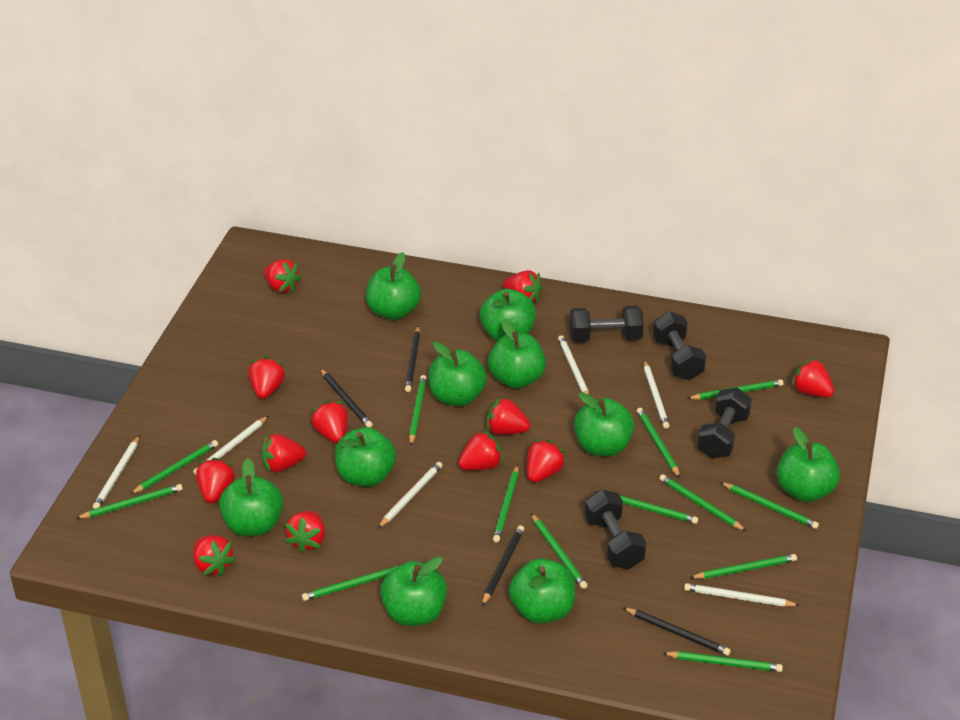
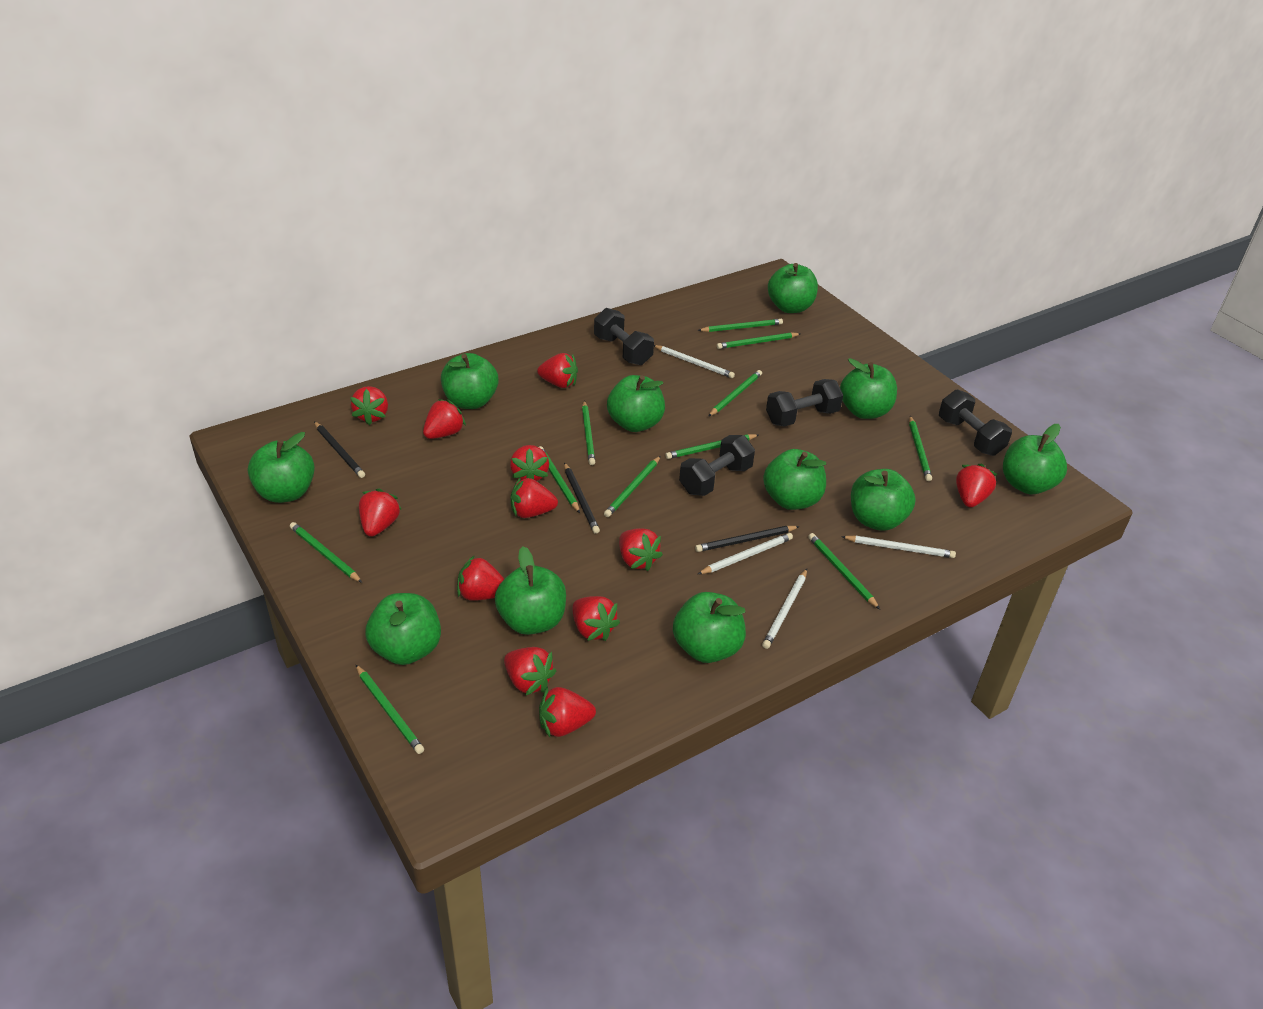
black pencil: 4 -> 3
green apple: 10 -> 11
green pencil: 13 -> 11
white pencil: 6 -> 4

